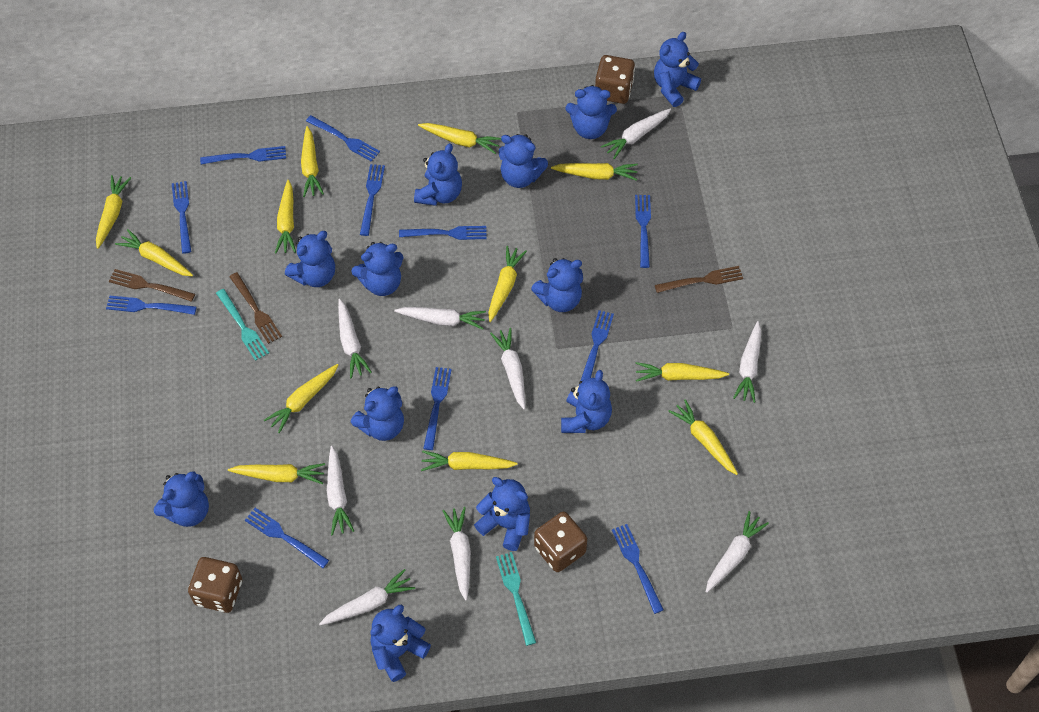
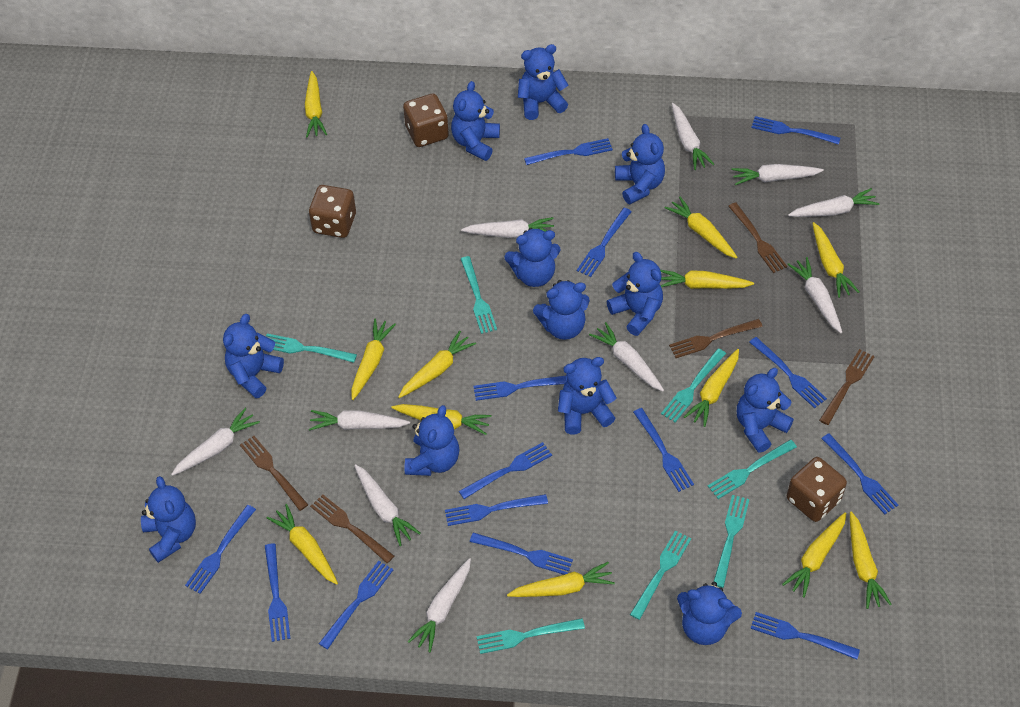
blue fork: 11 -> 14
brown fork: 3 -> 5
turquoise fork: 2 -> 7
white carrot: 9 -> 10

